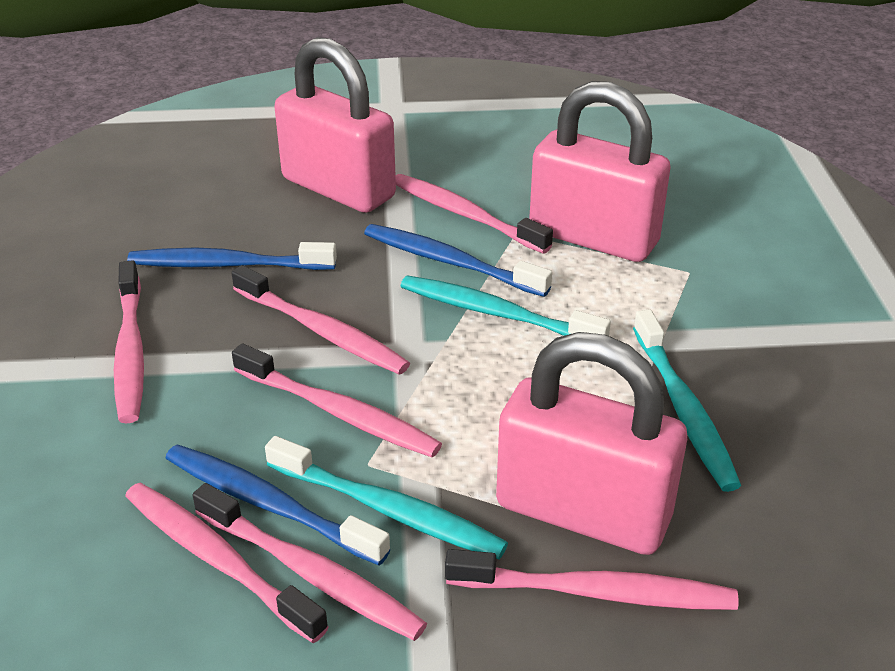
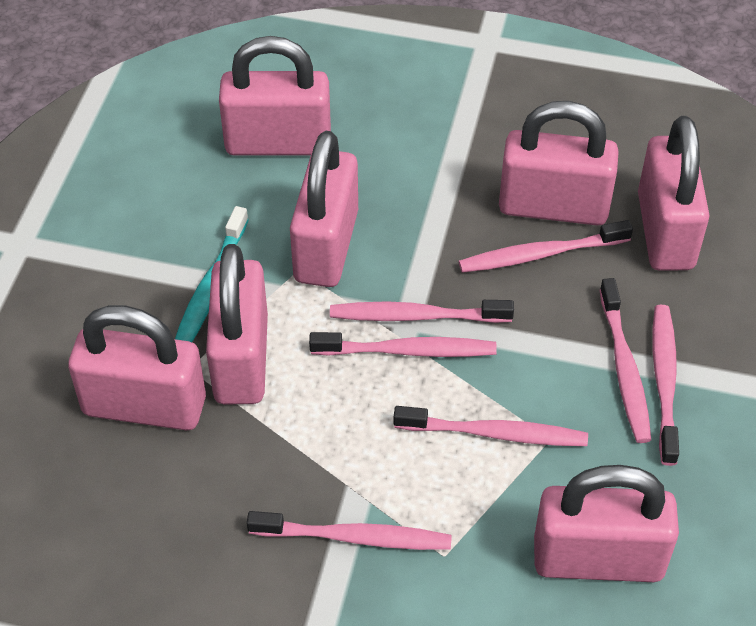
blue toothbrush: 3 -> 0
pink padlock: 3 -> 7
turquoise toothbrush: 3 -> 1

